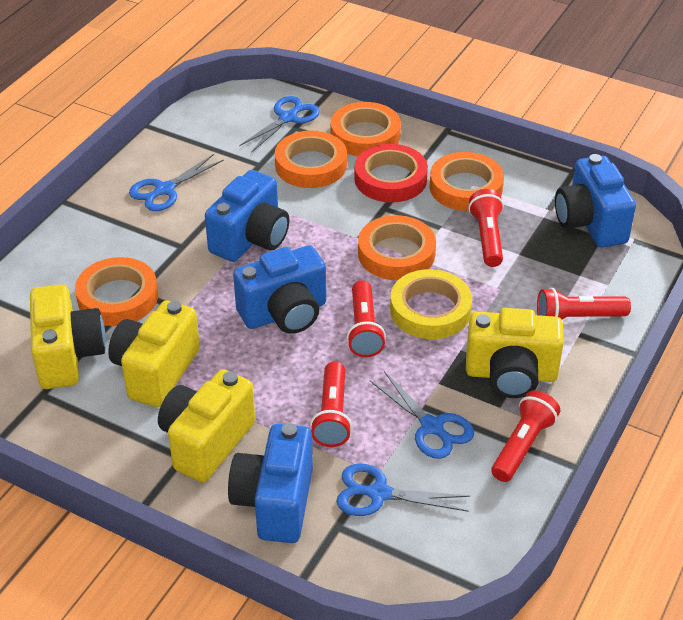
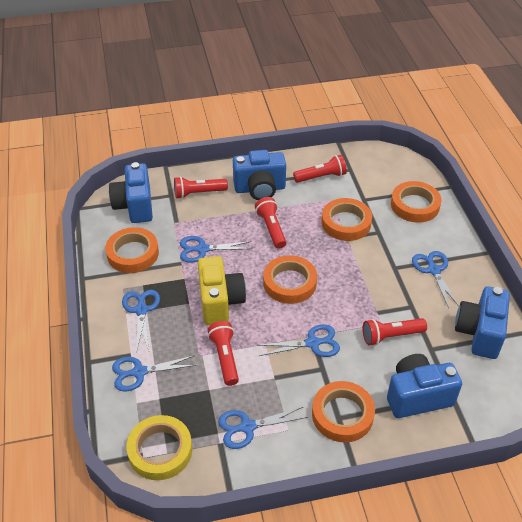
blue scissors: 4 -> 6
red tape: 1 -> 0
yellow camera: 4 -> 1

